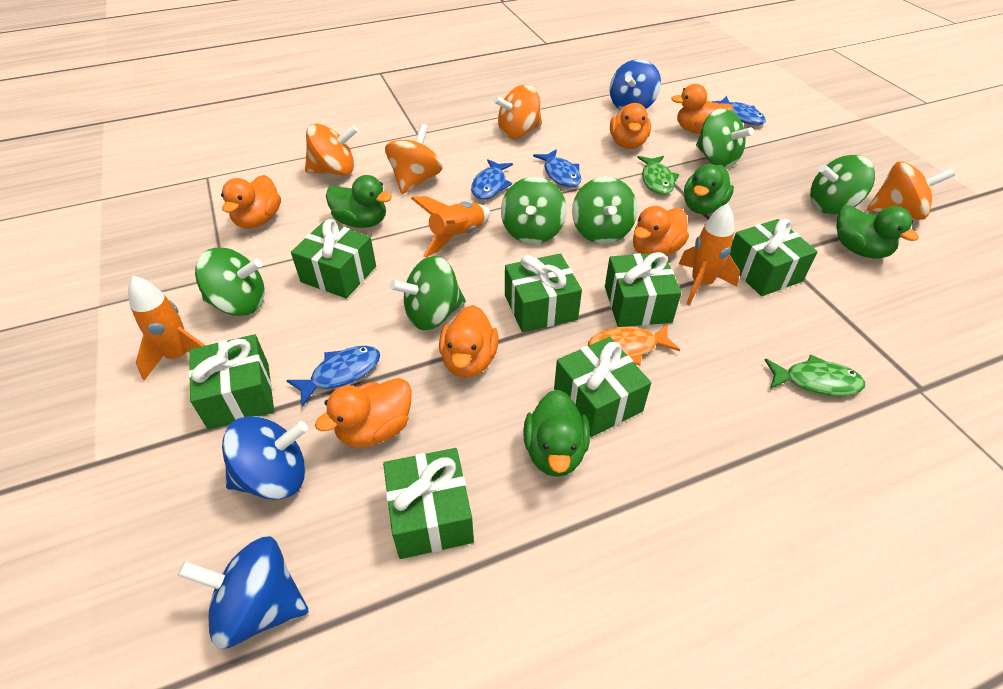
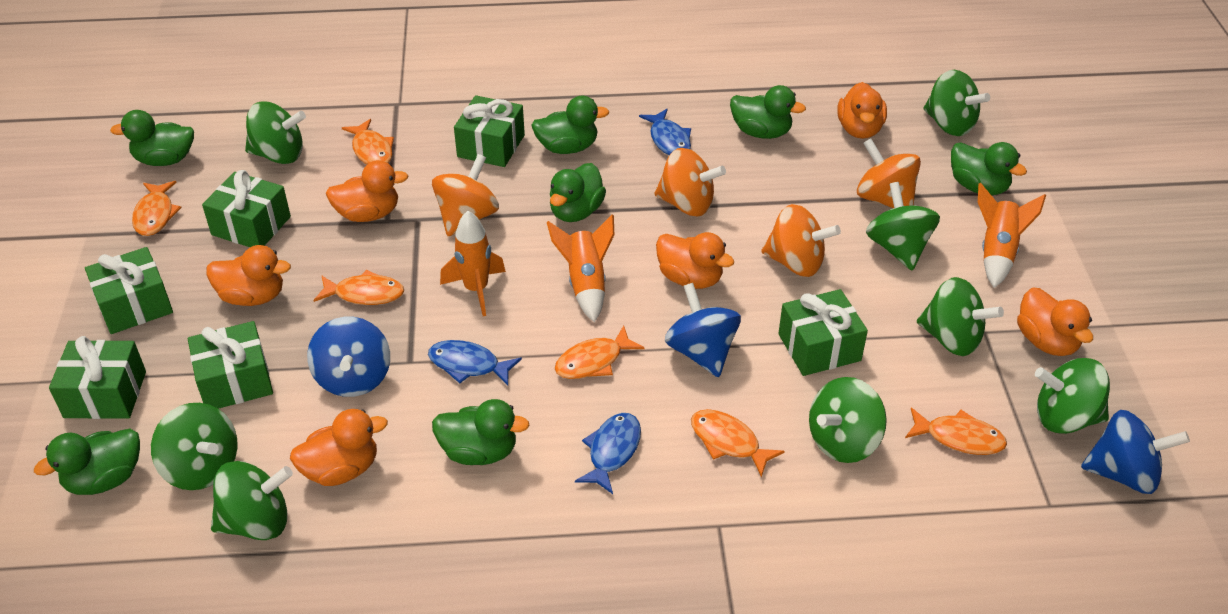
blue fish: 4 -> 3
green duck: 4 -> 7
green fish: 2 -> 0
green gift: 7 -> 6
green spinning top: 6 -> 8
orange fish: 1 -> 6

